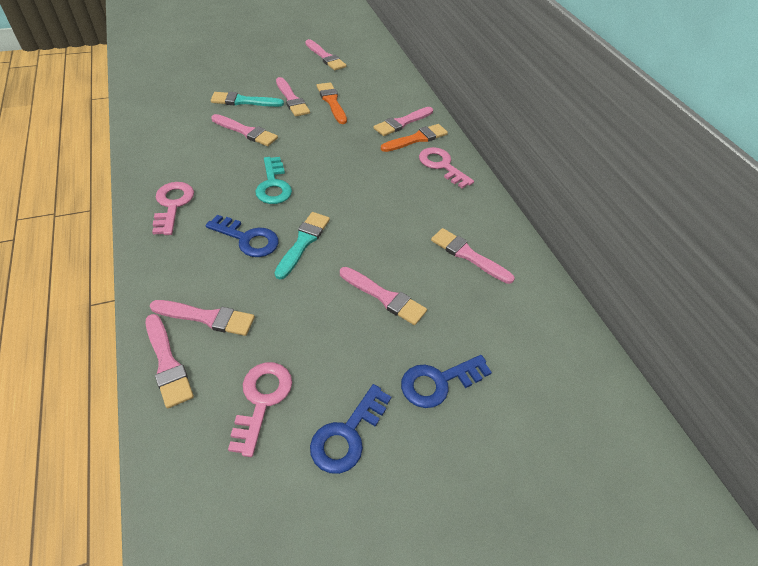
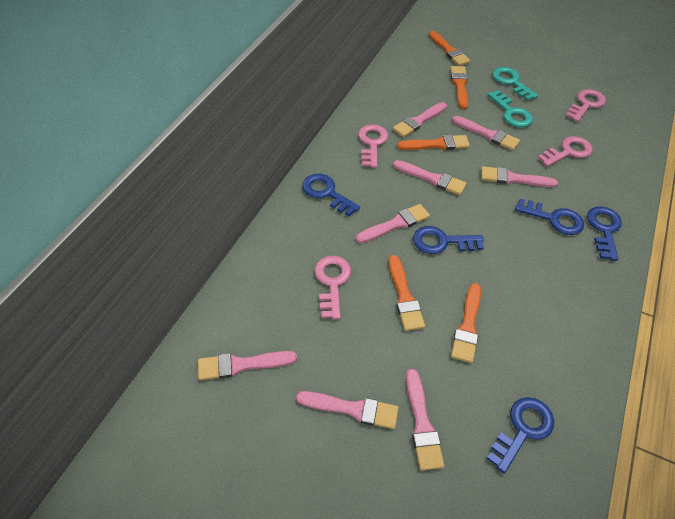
blue key: 3 -> 5
orange brush: 2 -> 5
pink key: 3 -> 4
turquoise brush: 2 -> 0
turquoise key: 1 -> 2

